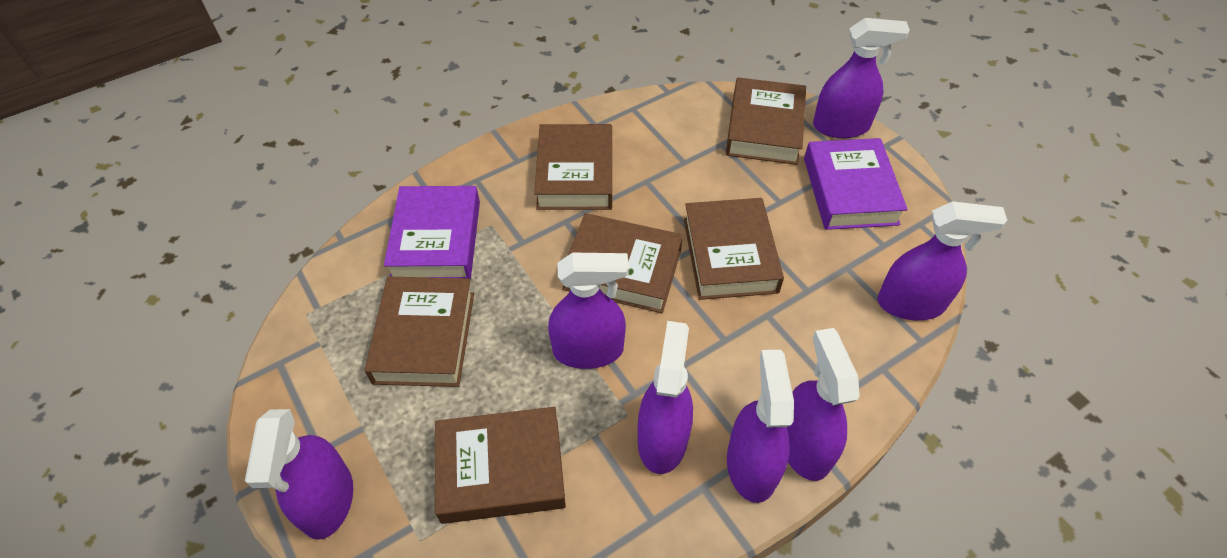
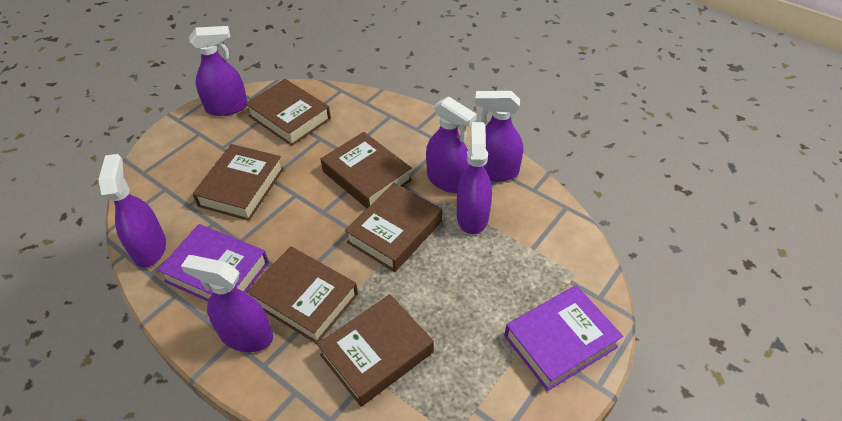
purple spray bottle: 7 -> 6

